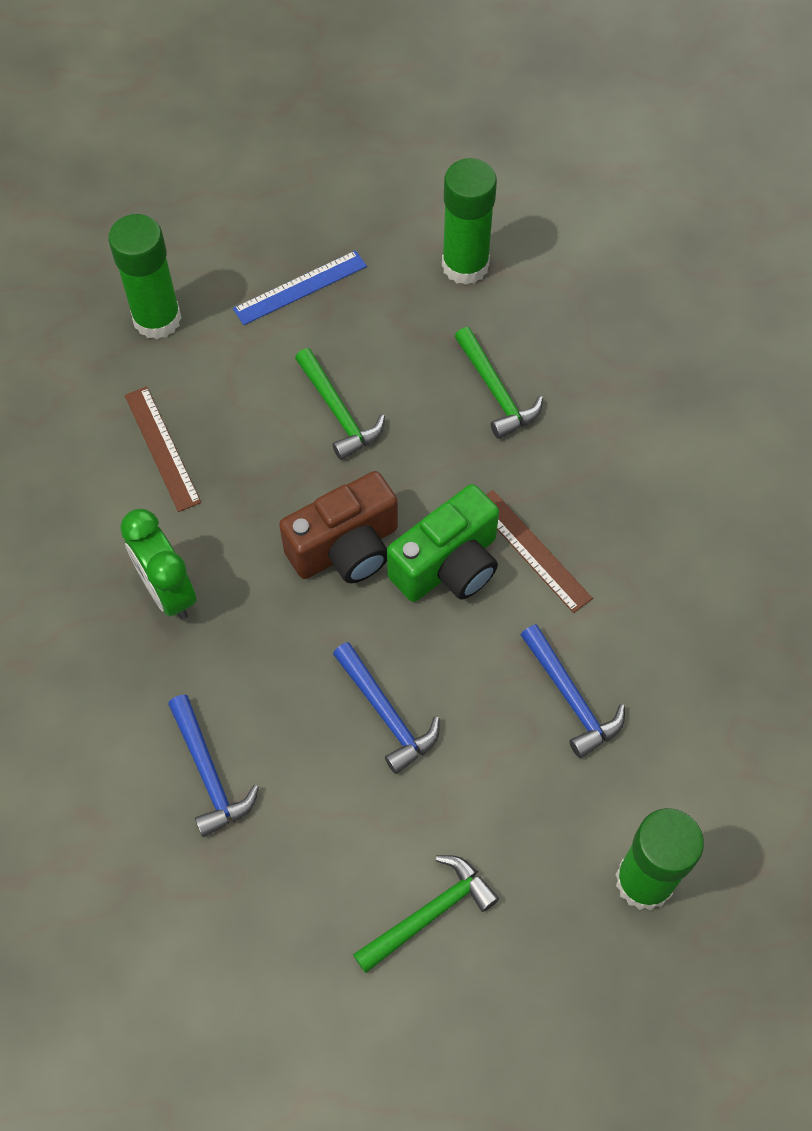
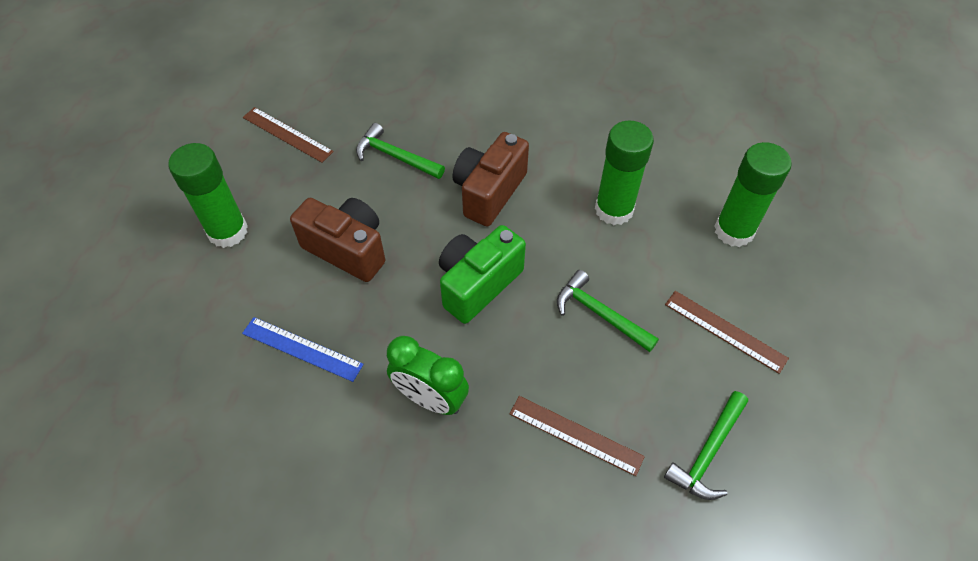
blue hammer: 3 -> 0
brown camera: 1 -> 2
brown ruler: 2 -> 3

